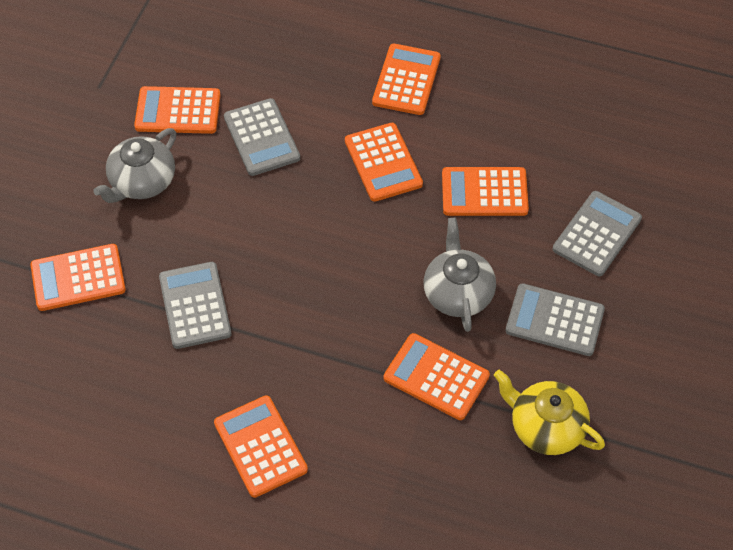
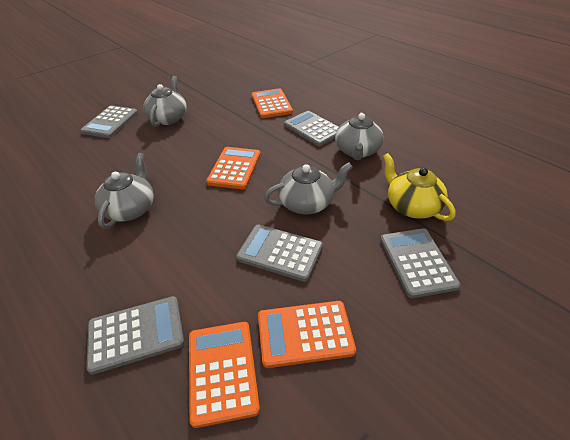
grey calculator: 4 -> 5
grey teapot: 2 -> 4
orange calculator: 7 -> 4

